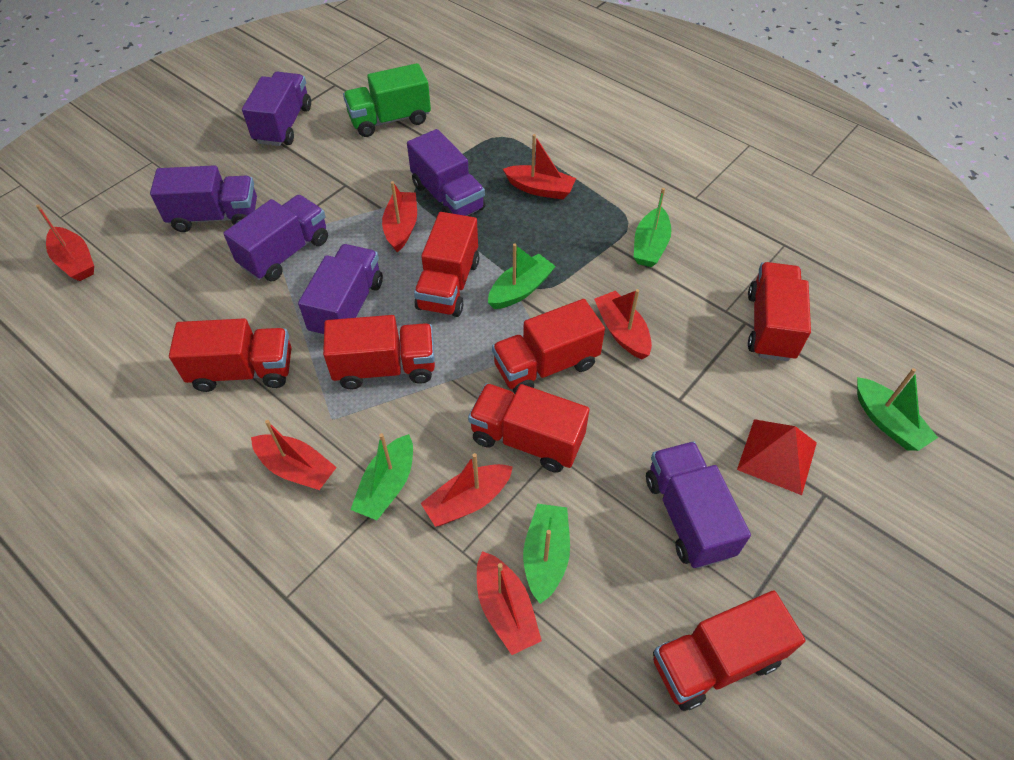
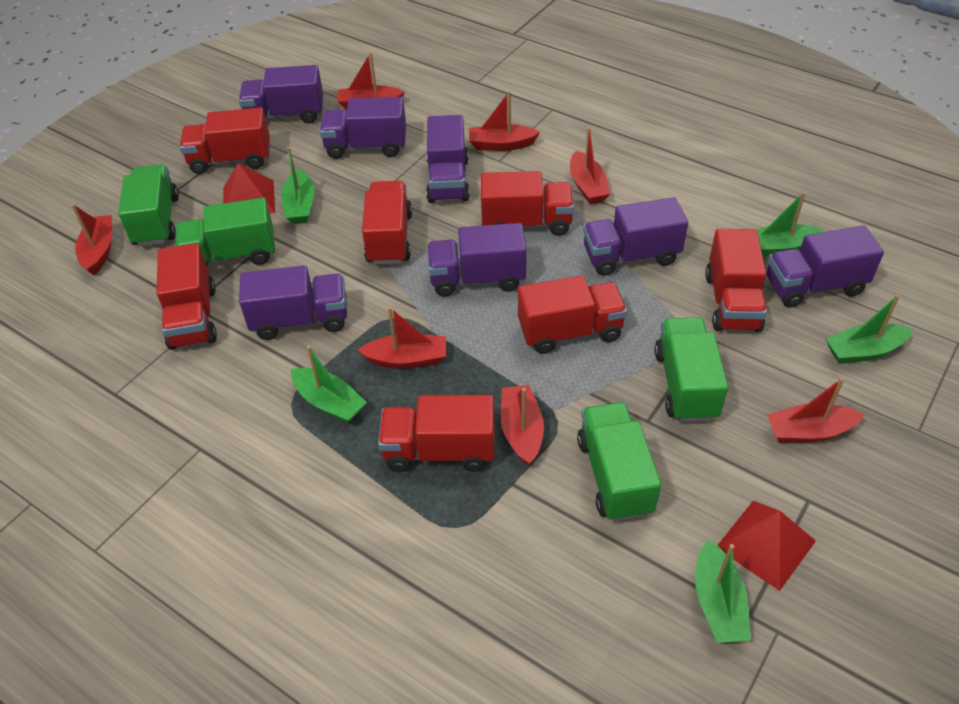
green truck: 1 -> 4
purple truck: 6 -> 7
red pyramid: 1 -> 2

